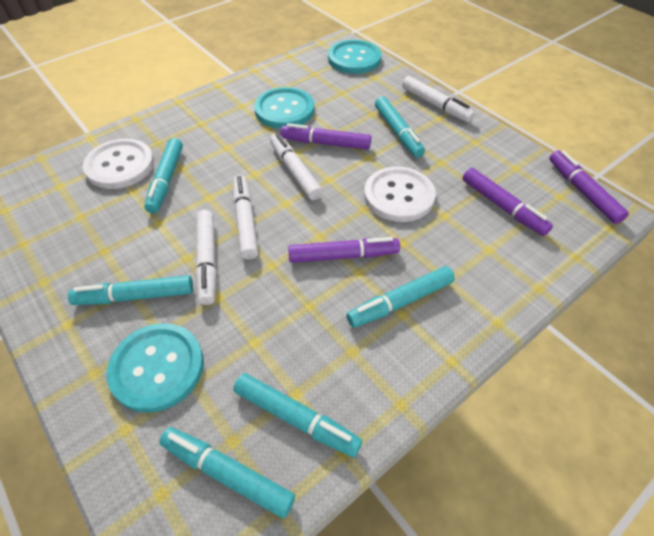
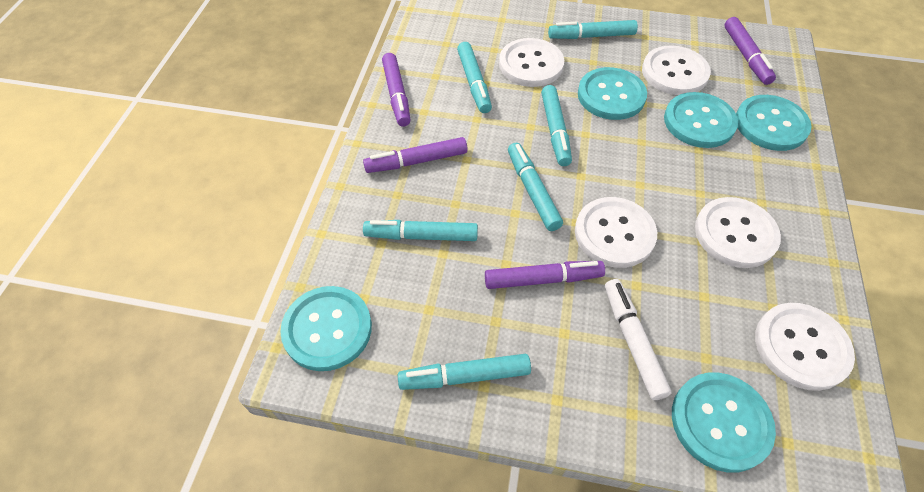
turquoise button: 3 -> 5
white button: 2 -> 5
white marker: 4 -> 1

